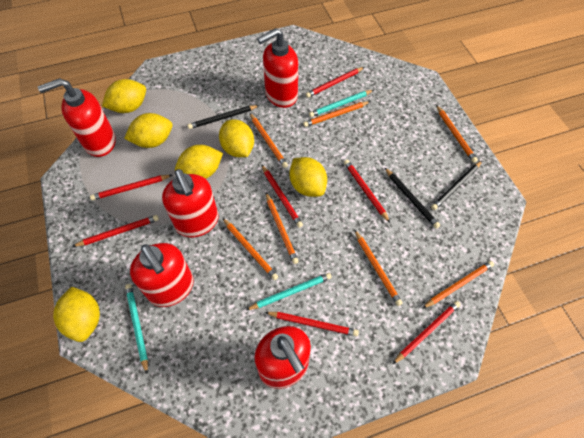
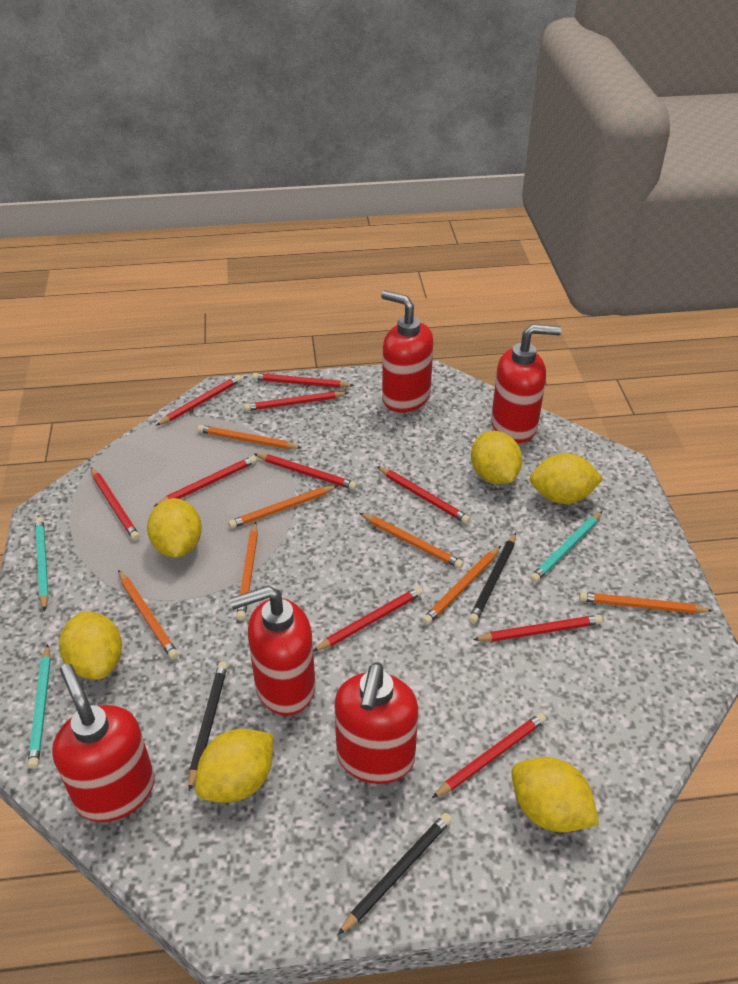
red pencil: 7 -> 10

